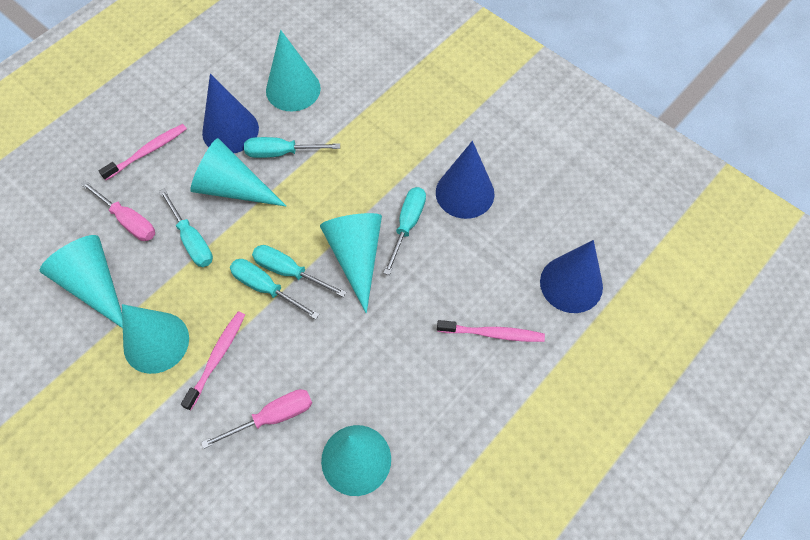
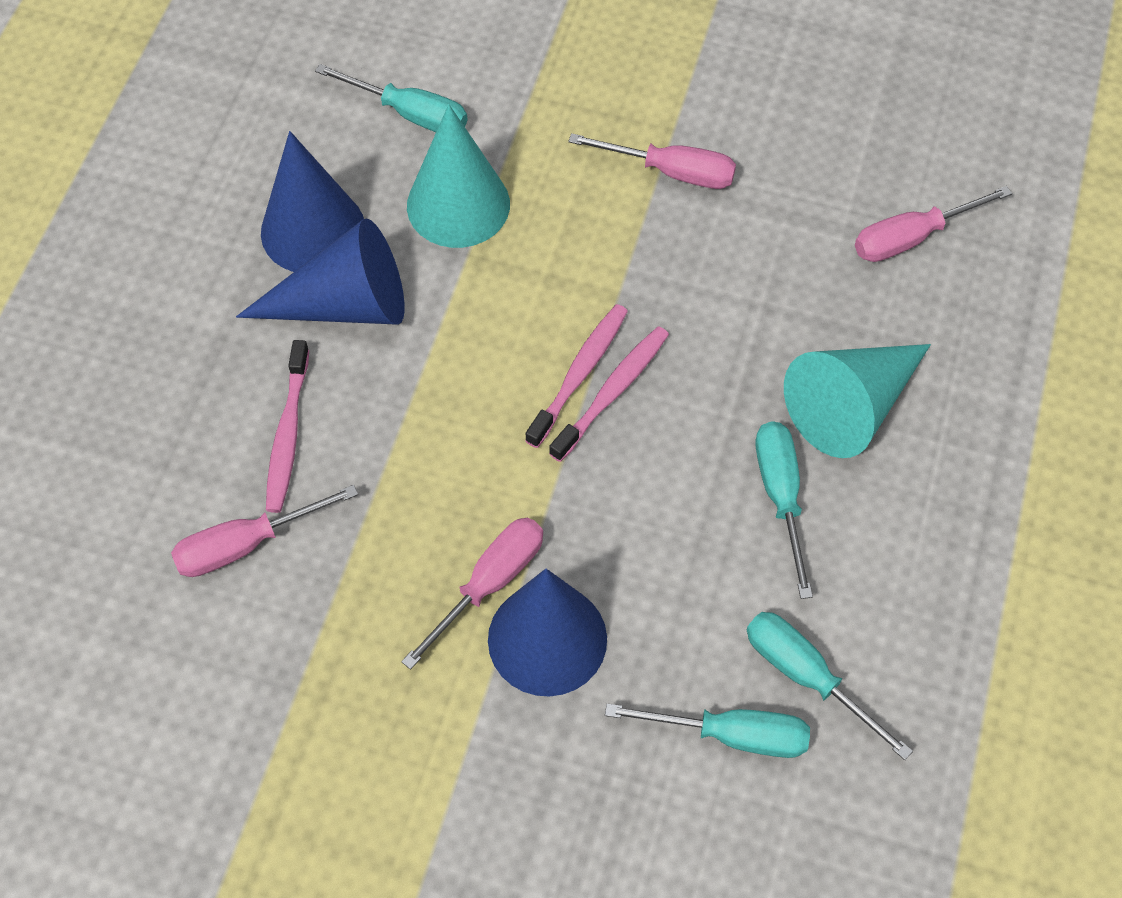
pink screwdriver: 2 -> 4
turquoise cone: 6 -> 2
turquoise screwdriver: 5 -> 4

